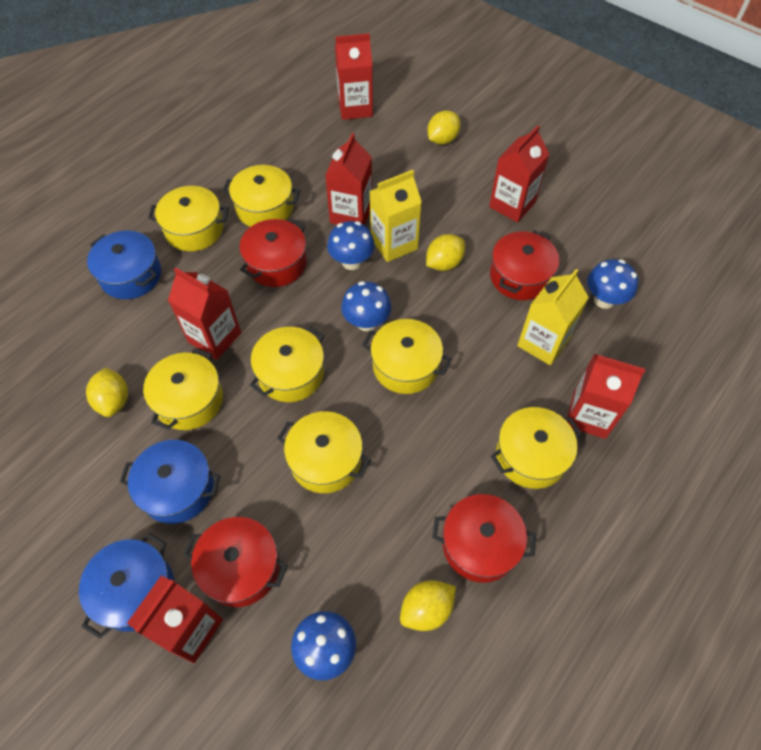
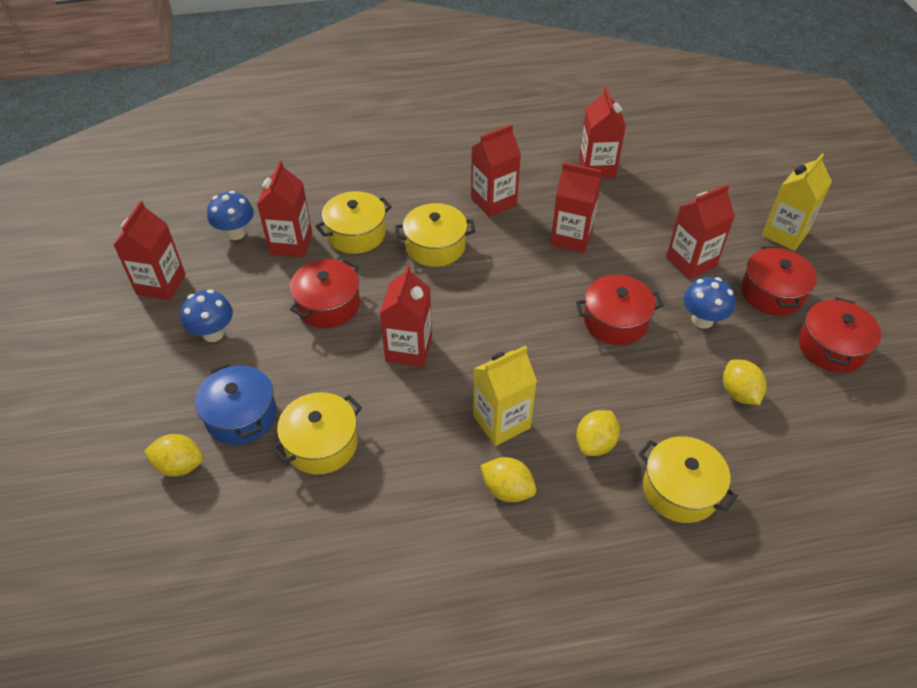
blue mushroom: 4 -> 3
blue pot: 3 -> 1
red carton: 6 -> 7
yellow pot: 7 -> 4

